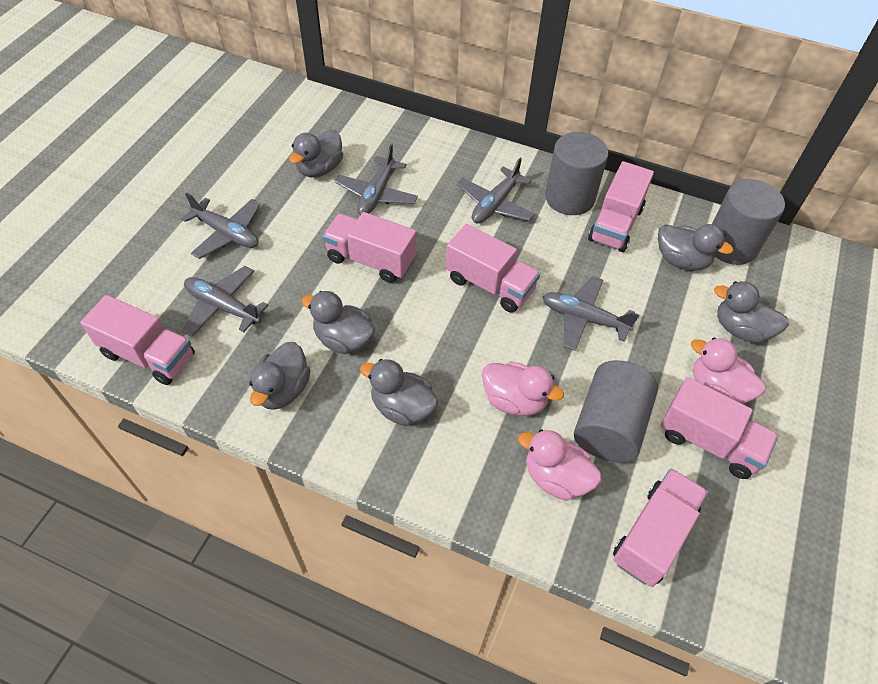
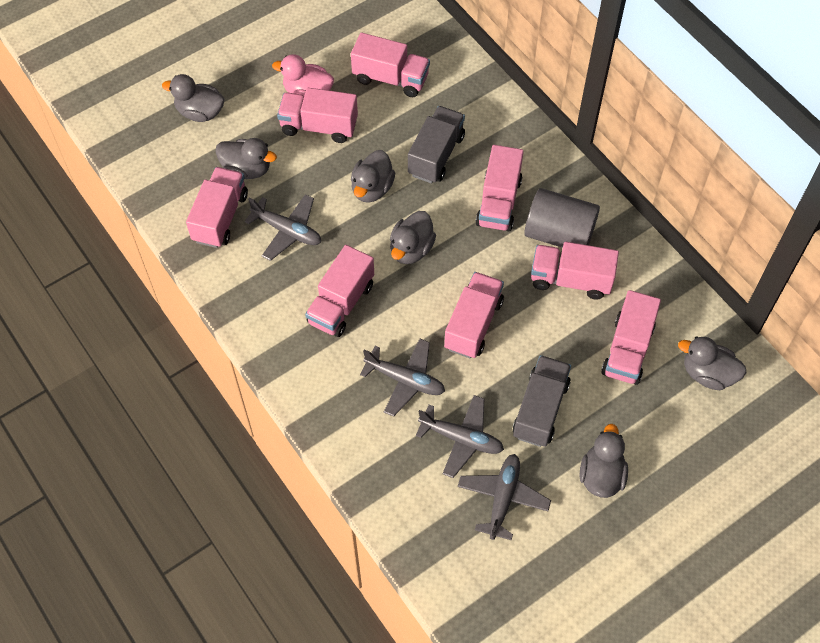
grey cylinder: 3 -> 1
grey plane: 5 -> 4
grey truck: 0 -> 2
pink duck: 3 -> 1
pink truck: 6 -> 8

